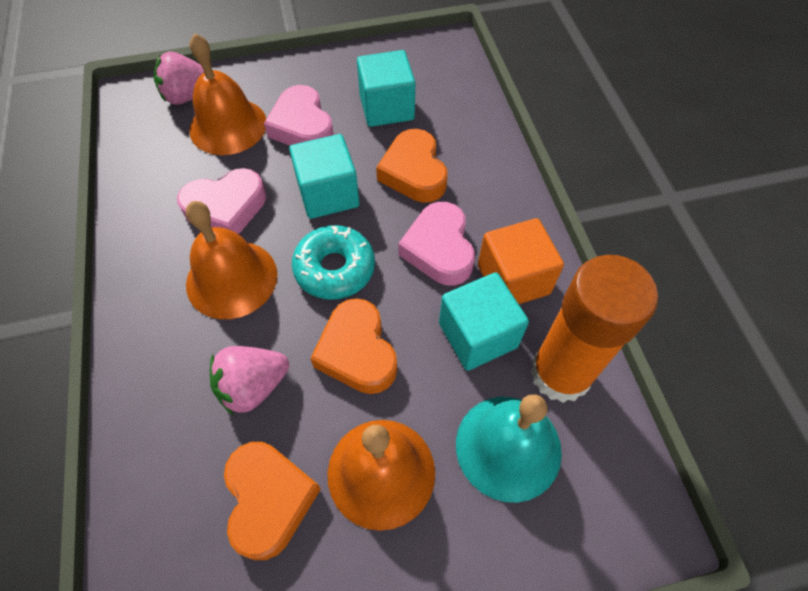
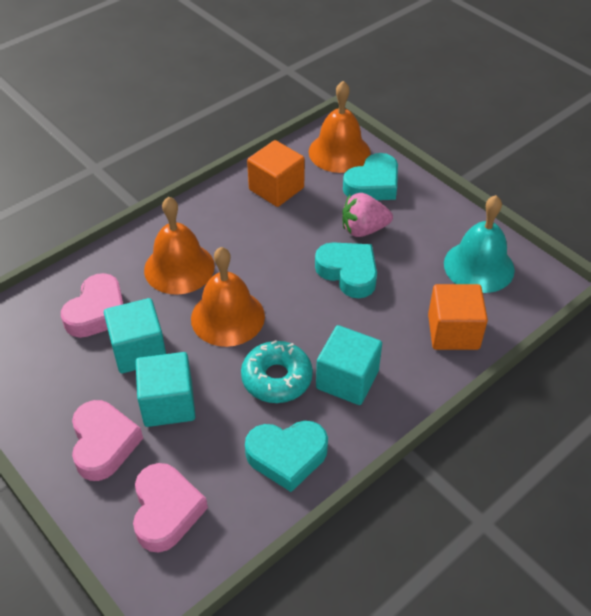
orange cube: 1 -> 2
orange glue stick: 1 -> 0
orange heart: 3 -> 0
pink strawberry: 2 -> 1
turquoise heart: 0 -> 3

